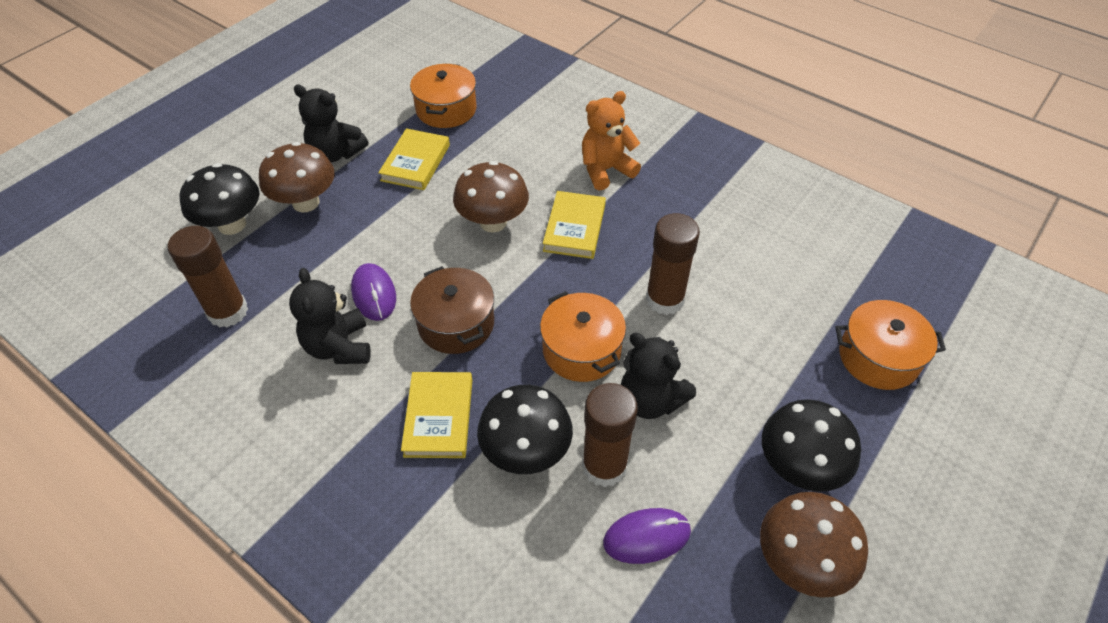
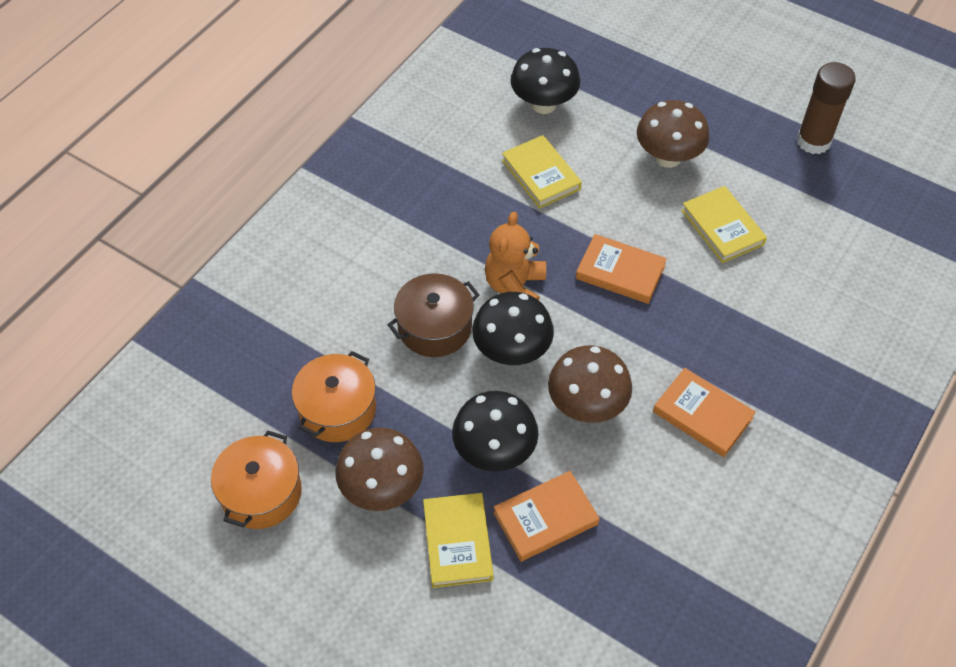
black teddy bear: 3 -> 0
brown glue stick: 3 -> 1
orange book: 0 -> 3
orange pot: 3 -> 2
purple mouse: 2 -> 0

